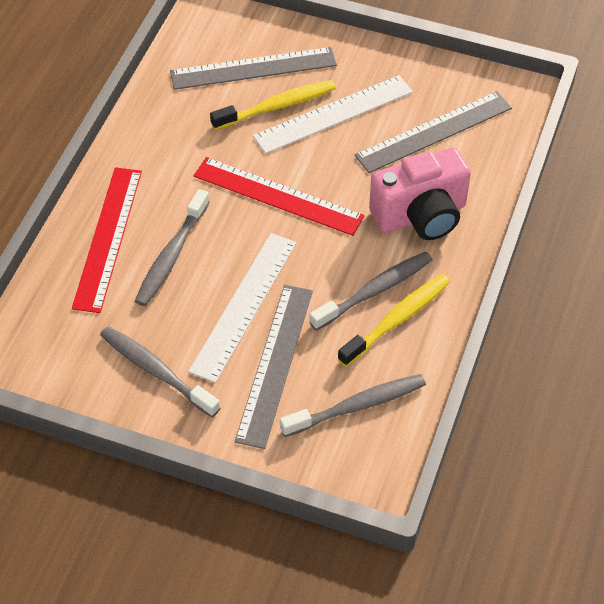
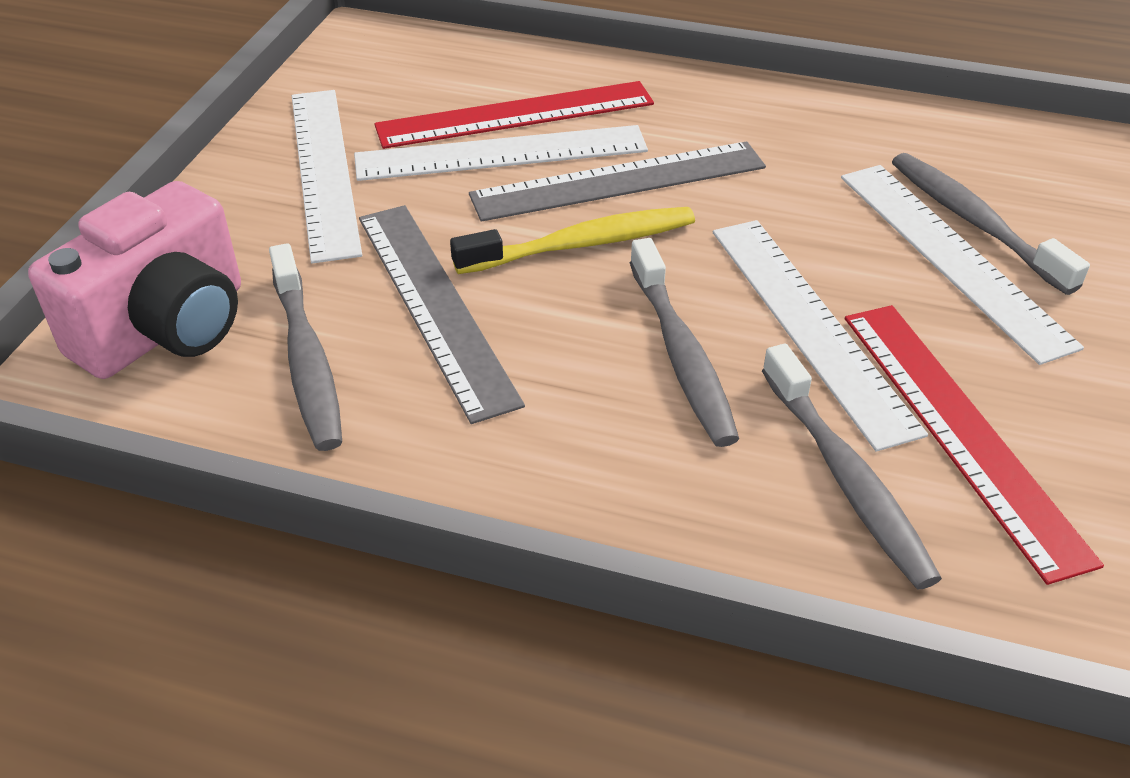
grey ruler: 3 -> 2
white ruler: 2 -> 4
yellow toothbrush: 2 -> 1

